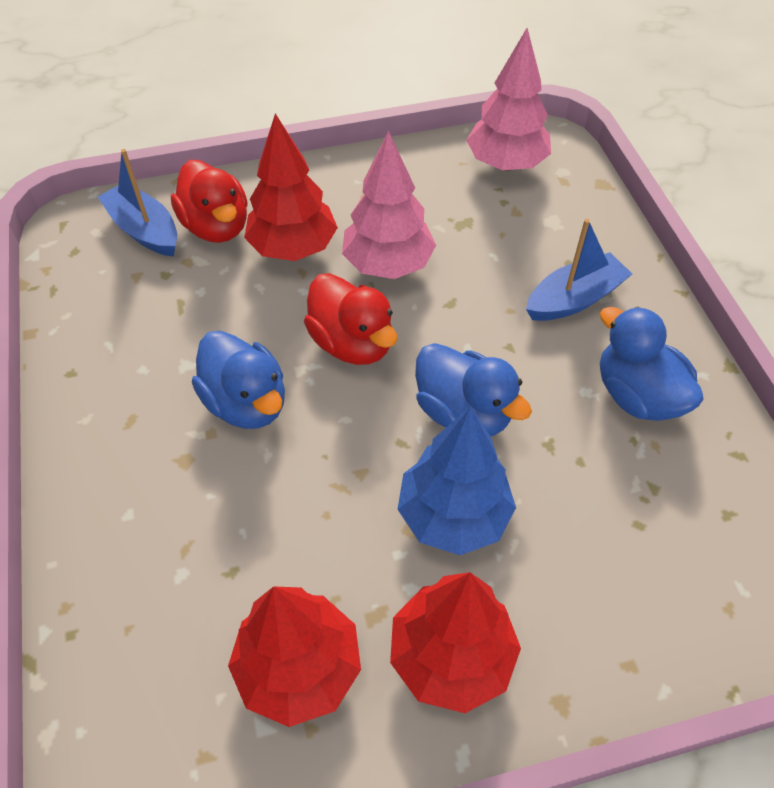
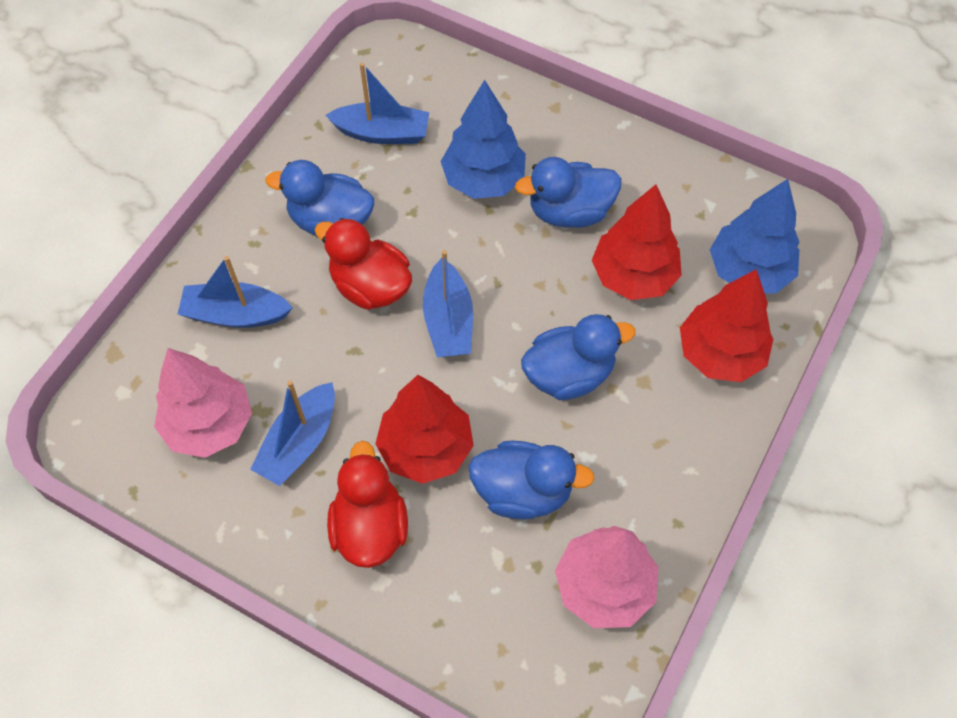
blue boat: 2 -> 4
blue duck: 3 -> 4
blue tree: 1 -> 2

